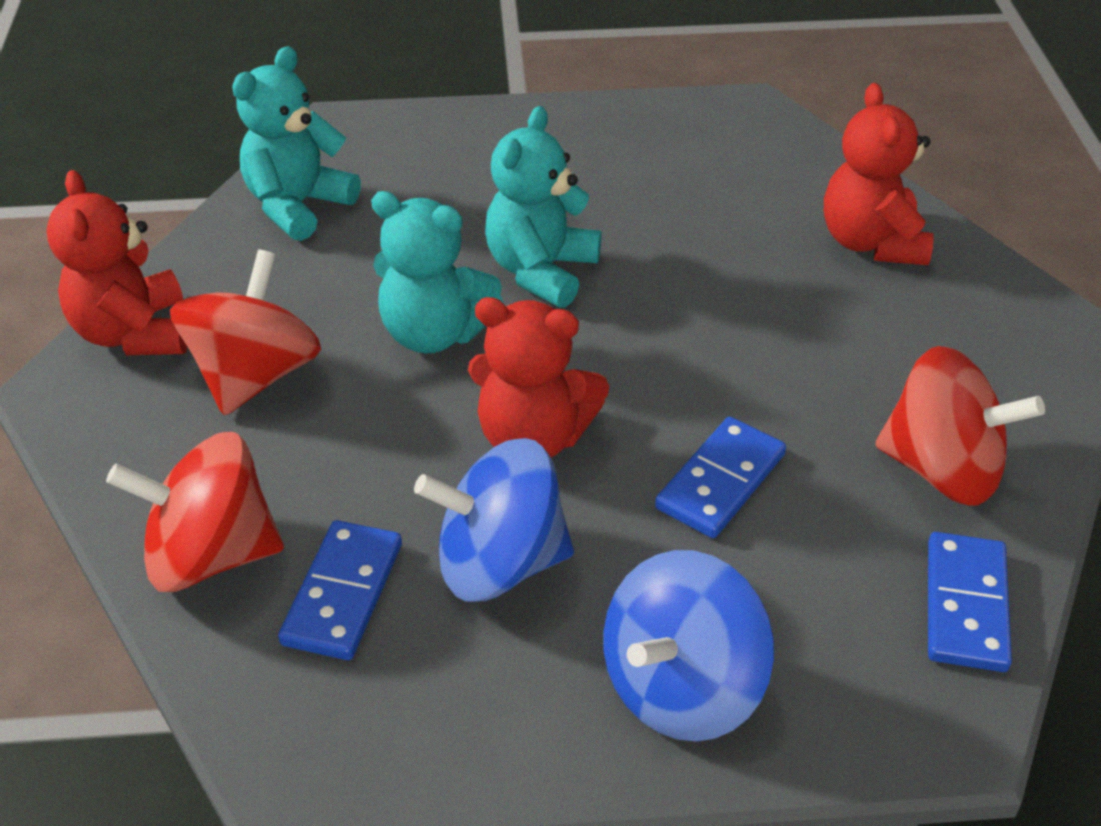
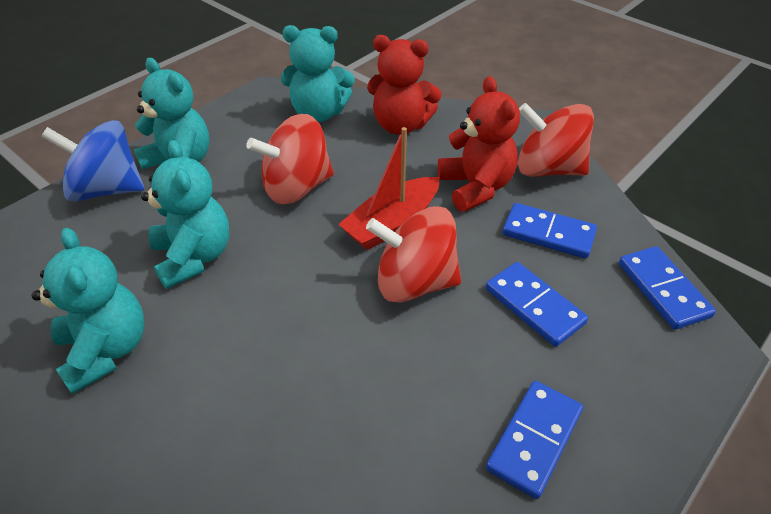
blue domino: 3 -> 4
blue spinning top: 2 -> 1
red boat: 0 -> 1
red teddy bear: 3 -> 2
turquoise teddy bear: 3 -> 4

